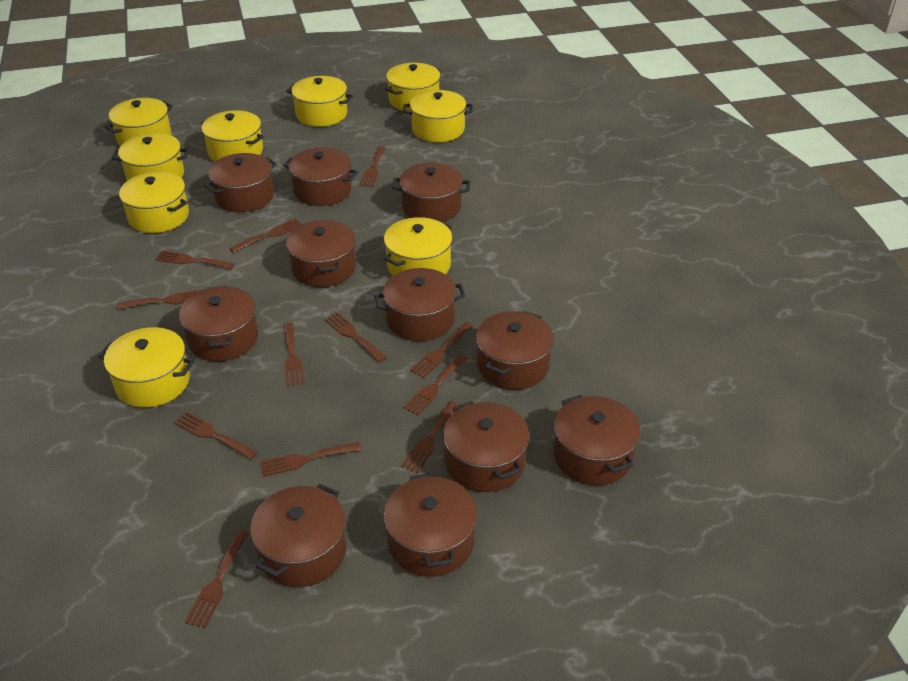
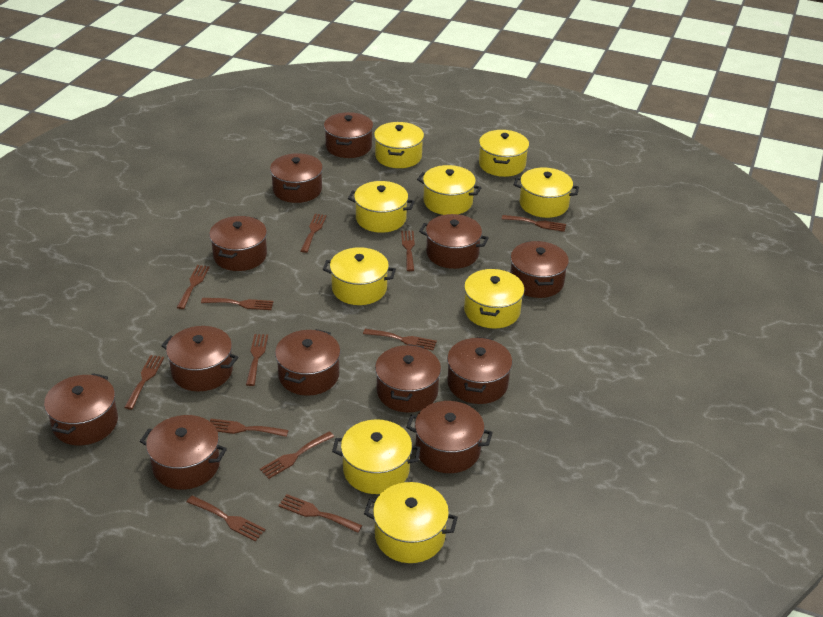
brown pot: 11 -> 12

